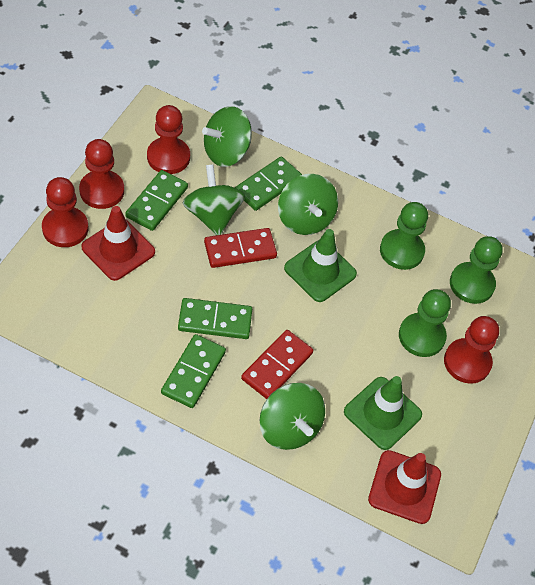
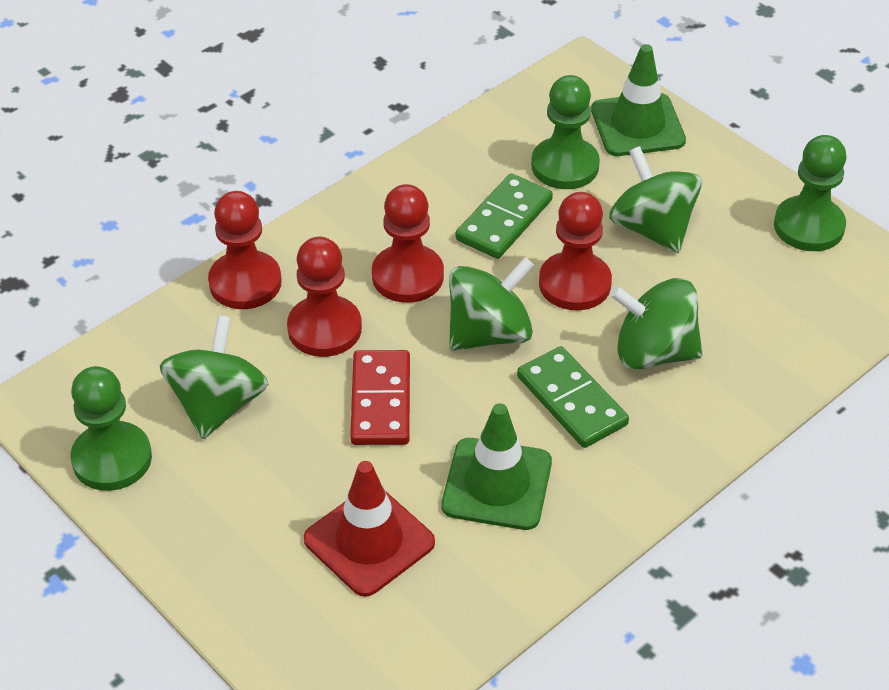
green domino: 4 -> 2
red domino: 2 -> 1
red traffic cone: 2 -> 1

